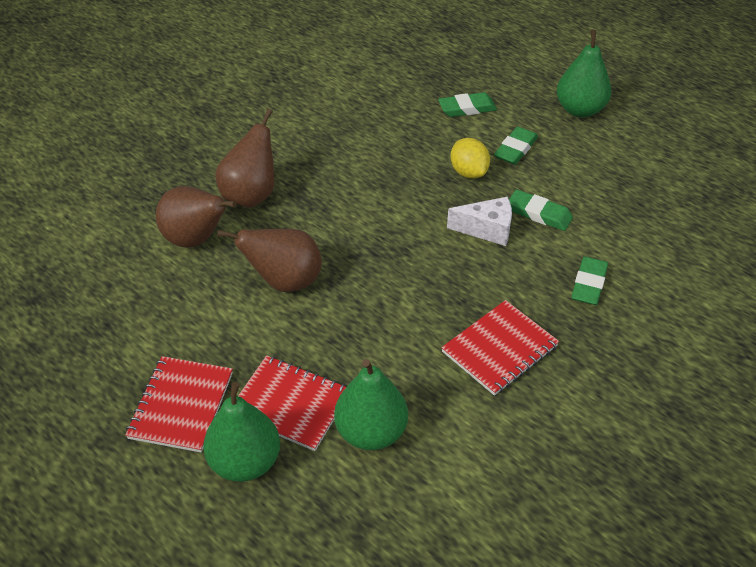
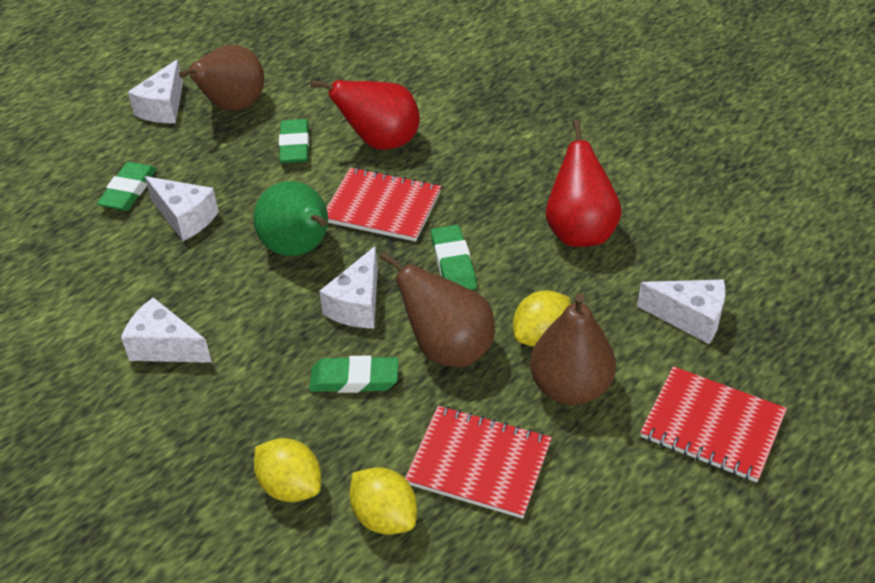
green pear: 3 -> 1
red pear: 0 -> 2
white cheese: 1 -> 5
yellow lemon: 1 -> 3

